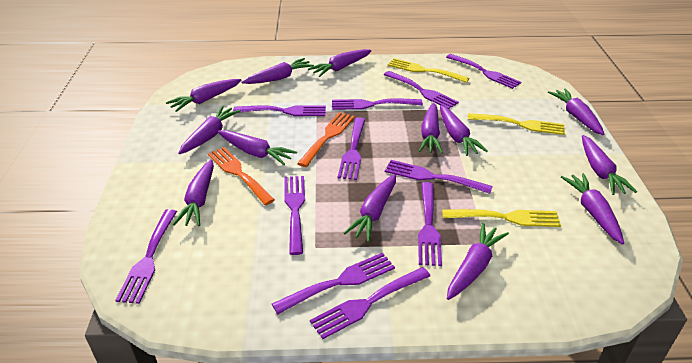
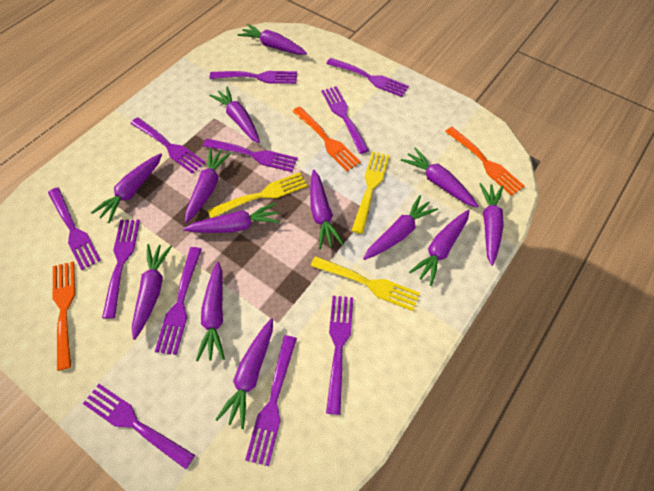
orange fork: 2 -> 3

